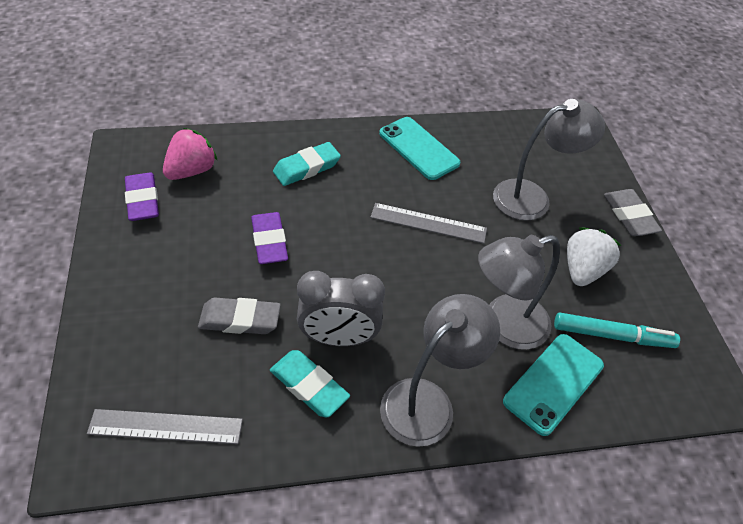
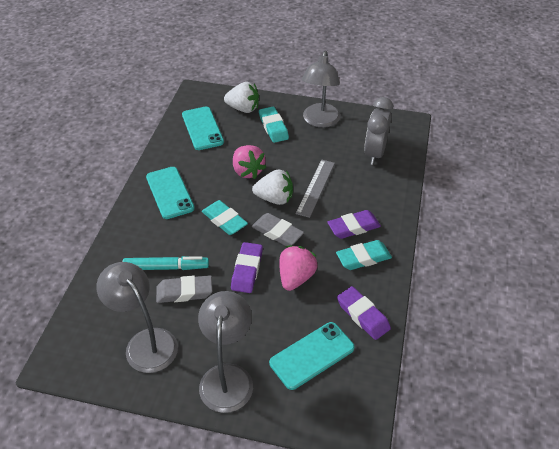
grey ruler: 2 -> 1
pink strawberry: 1 -> 2
purple eraser: 2 -> 3
turquoise eraser: 2 -> 3
turquoise phone: 2 -> 3
white strawberry: 1 -> 2

